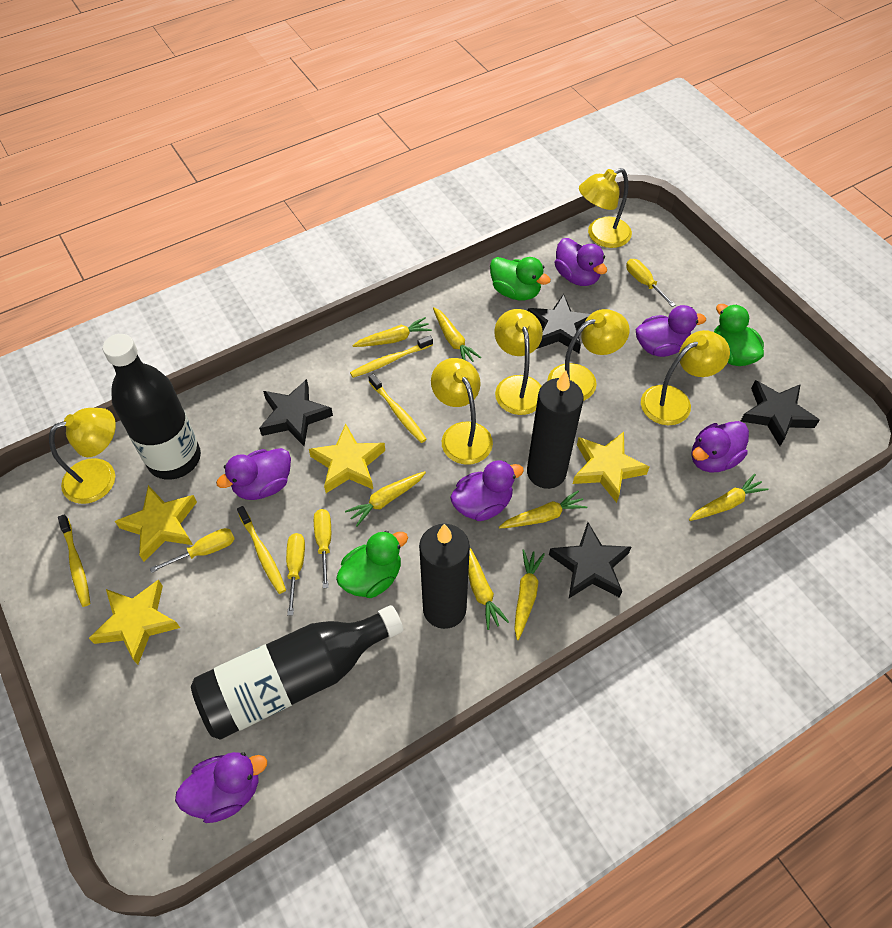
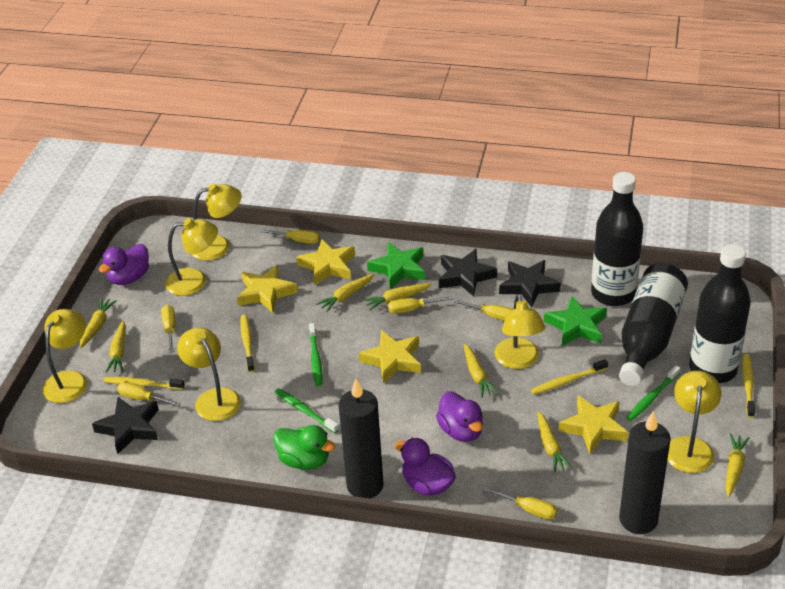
black bottle: 2 -> 3
black star: 4 -> 3
green duck: 3 -> 1
green star: 0 -> 2
green toothbrush: 0 -> 3
purple duck: 6 -> 3
yellow screwdriver: 4 -> 6

